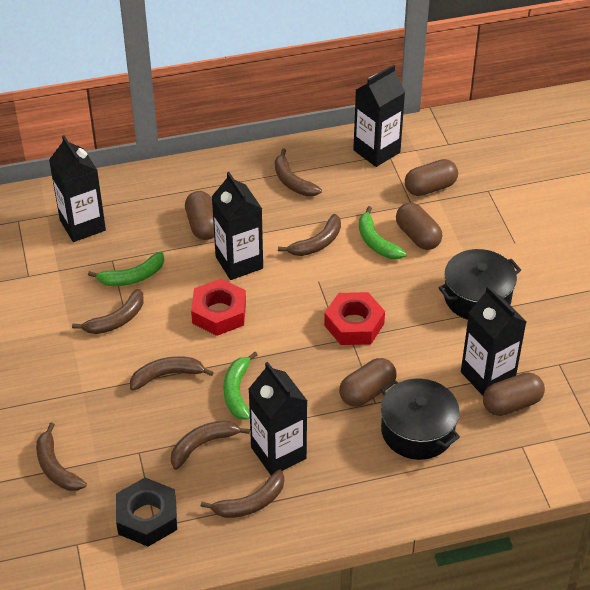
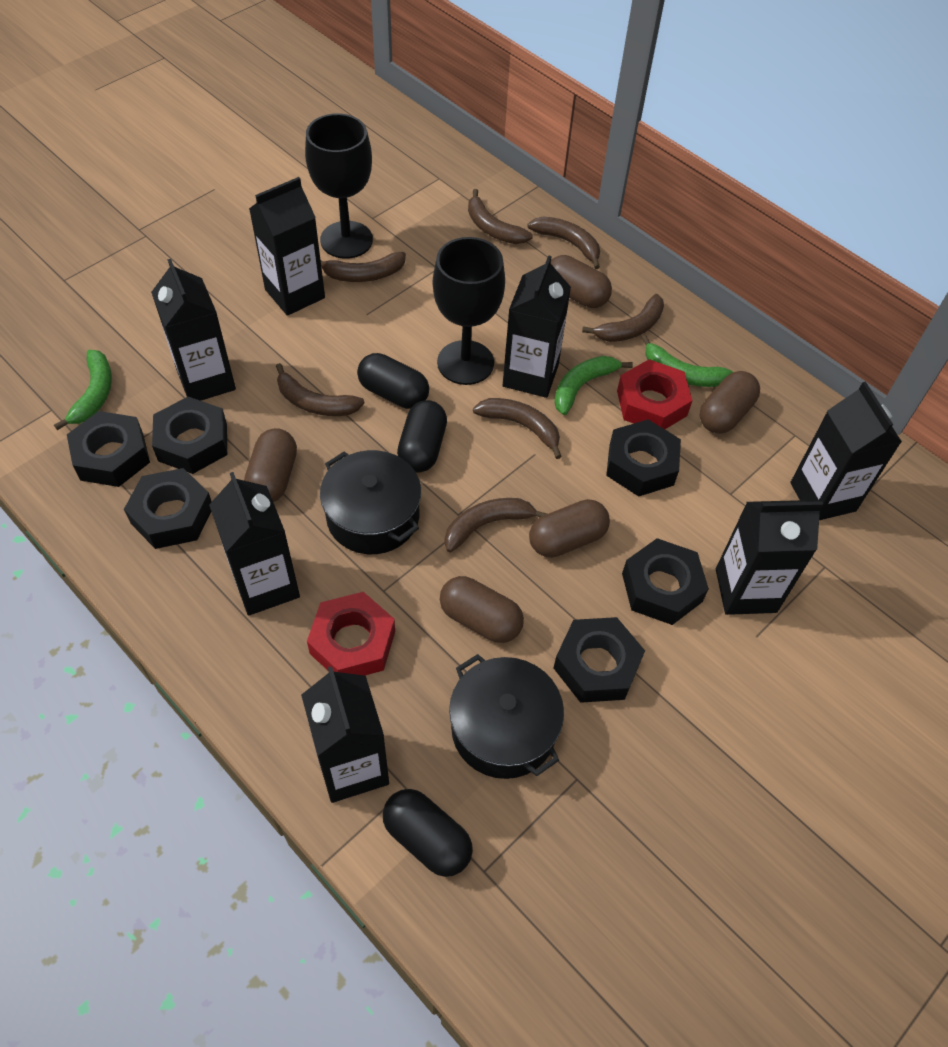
black capsule: 0 -> 3
black carton: 5 -> 7
black goblet: 0 -> 2
black nut: 1 -> 6

